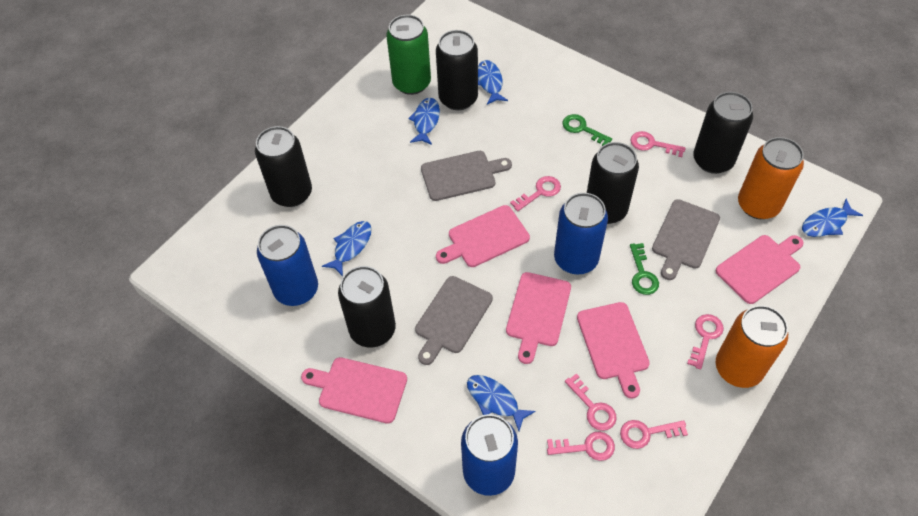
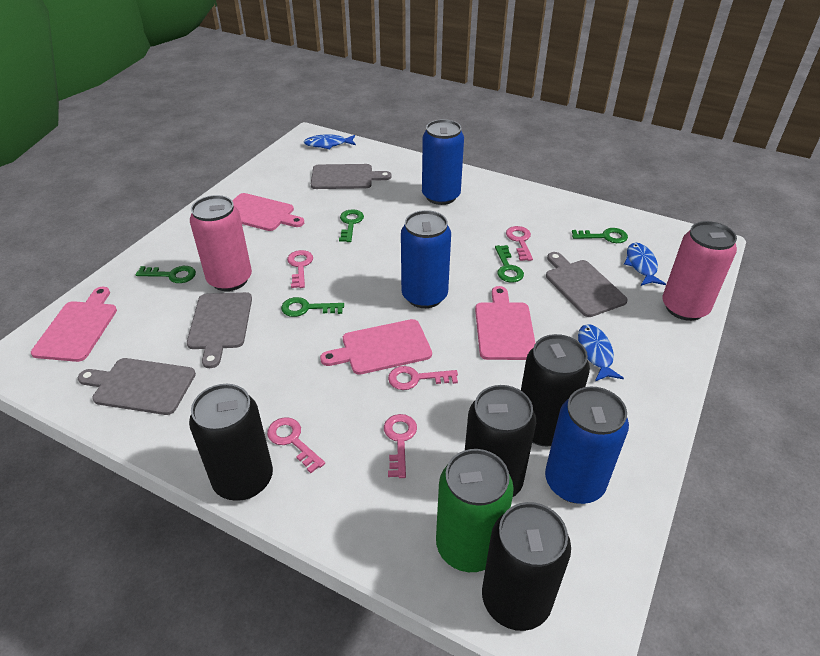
black can: 5 -> 4
blue fish: 5 -> 3
green key: 2 -> 5
grey cutting board: 3 -> 4
orange can: 2 -> 0
pink can: 0 -> 2
pink cutting board: 5 -> 4
pink key: 6 -> 5

